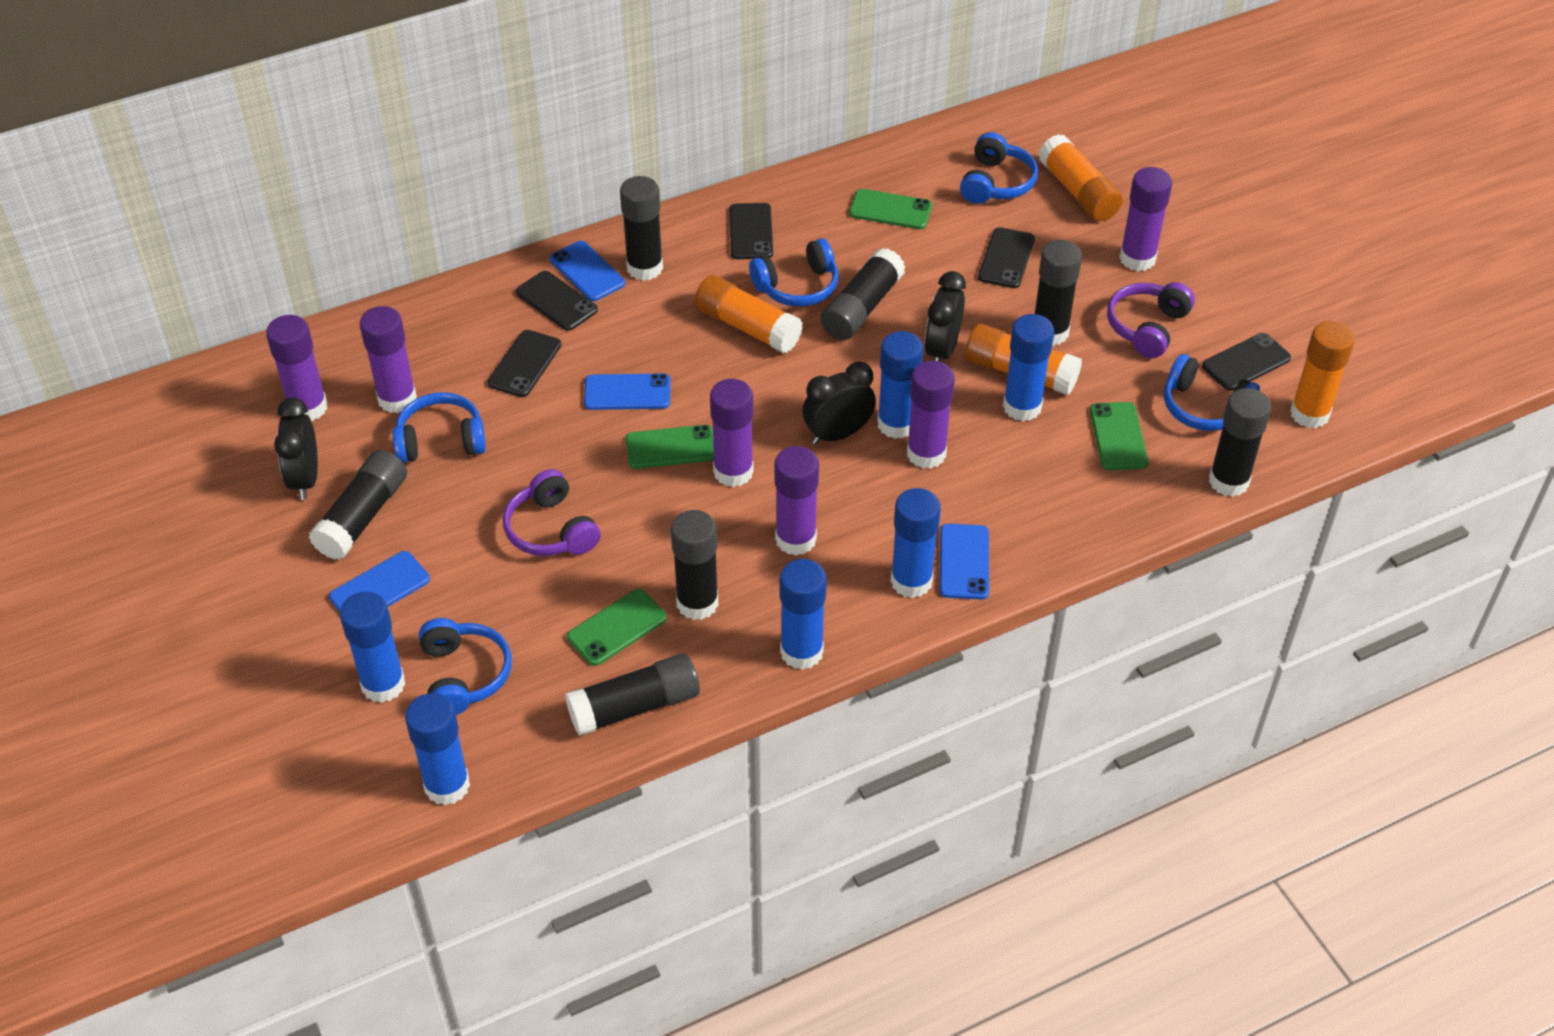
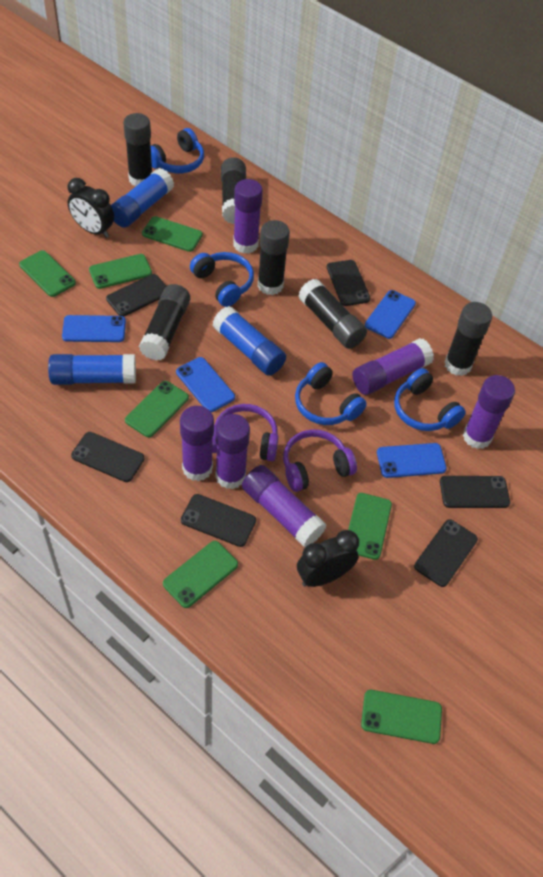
black clock: 3 -> 2
black glue stick: 7 -> 6
black phone: 5 -> 6
blue glue stick: 6 -> 3
blue headphones: 5 -> 4
green phone: 4 -> 7
orange glue stick: 4 -> 0

